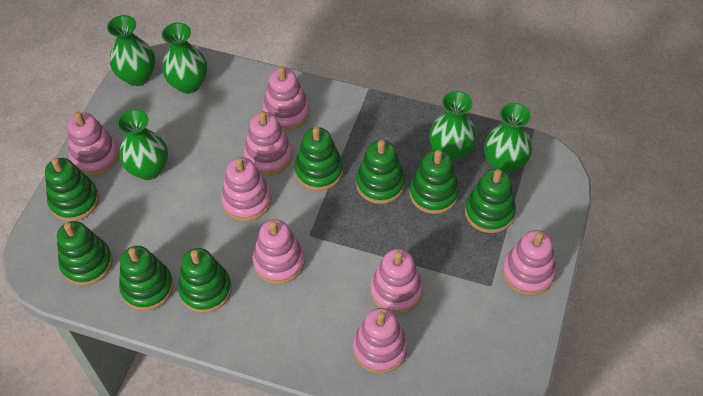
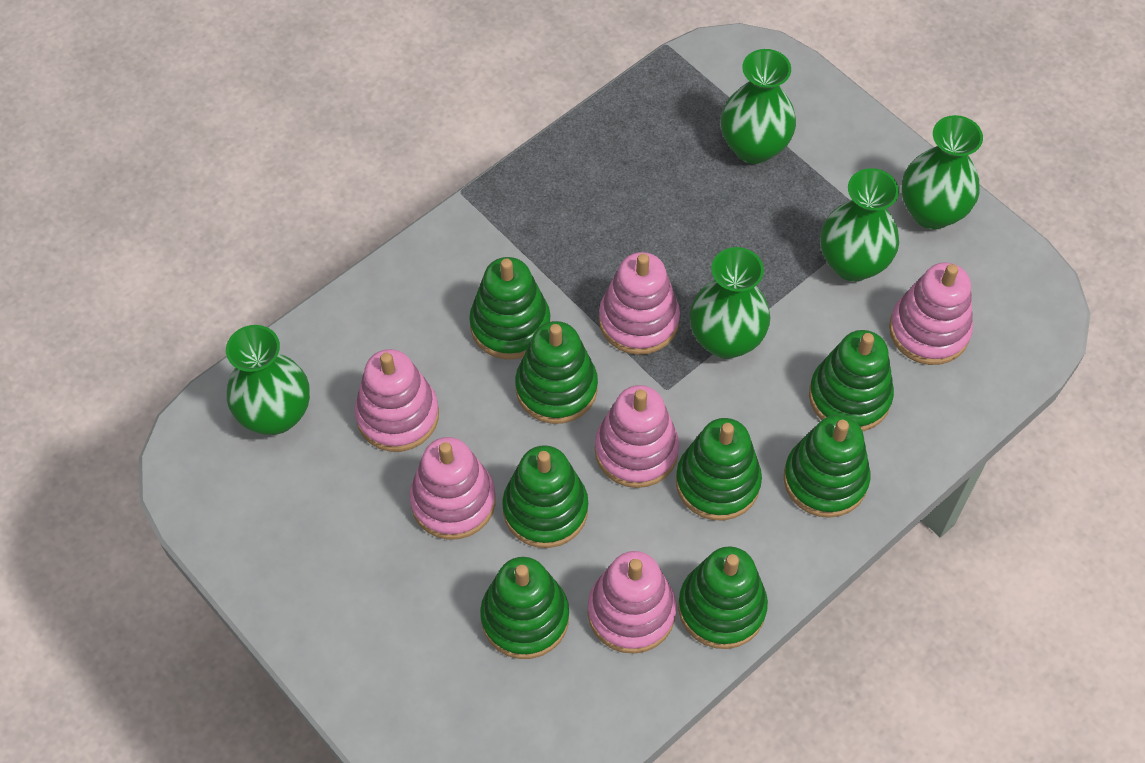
pink stacking toy: 8 -> 6

